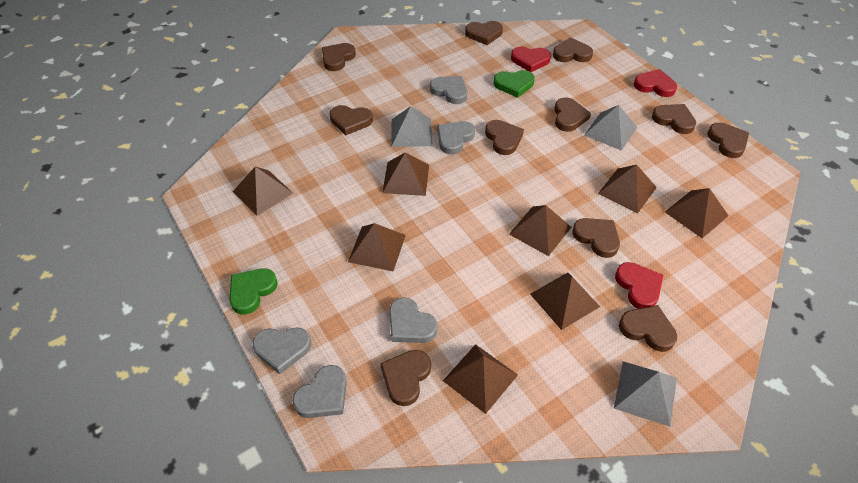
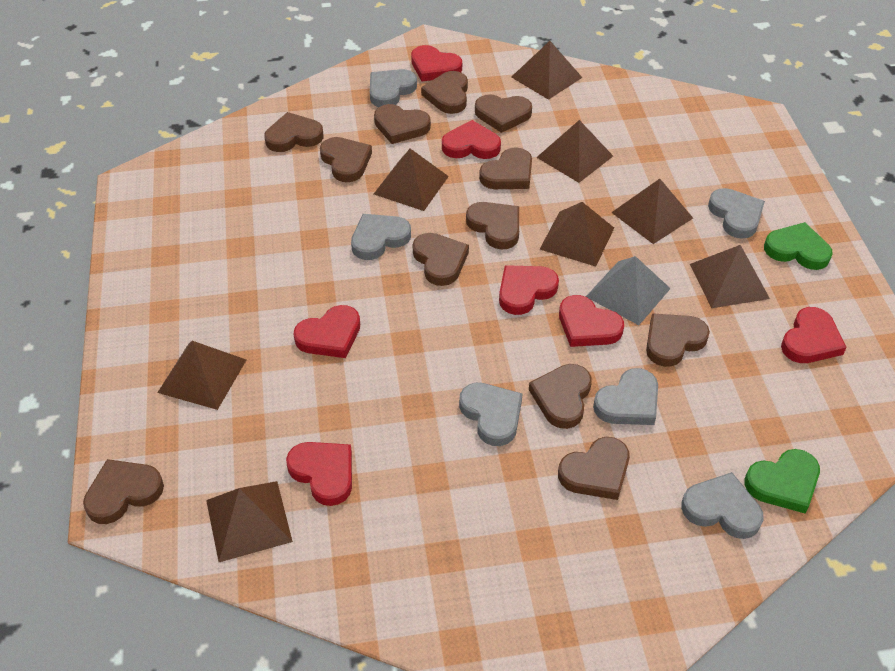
brown heart: 11 -> 12
grey heart: 5 -> 6
grey pyramid: 3 -> 1
red heart: 3 -> 7

